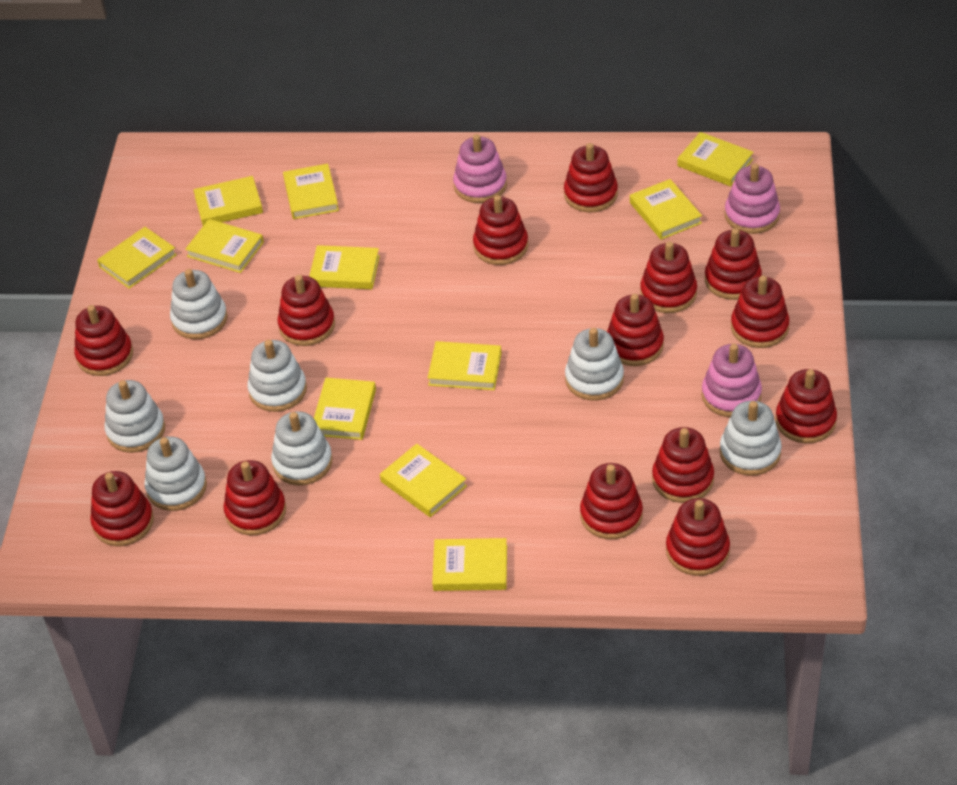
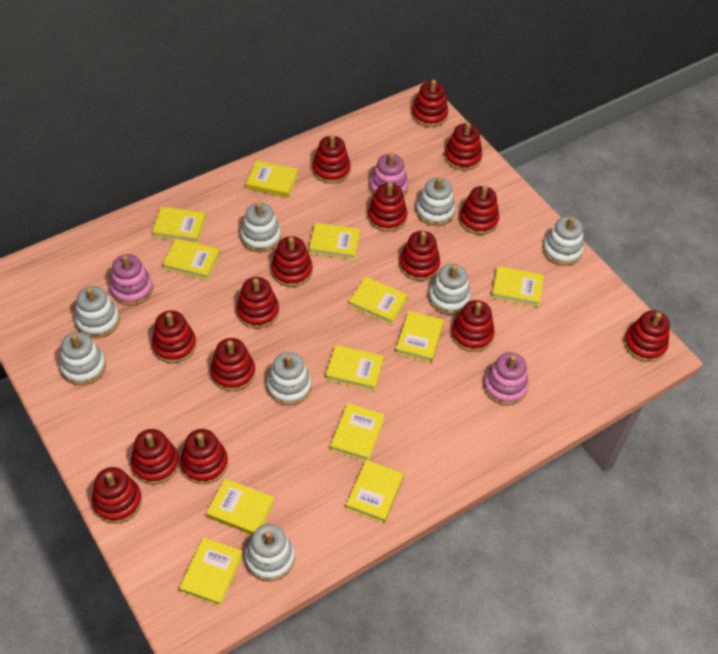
red stacking toy: 14 -> 15
white stacking toy: 7 -> 8
yellow book: 11 -> 12

